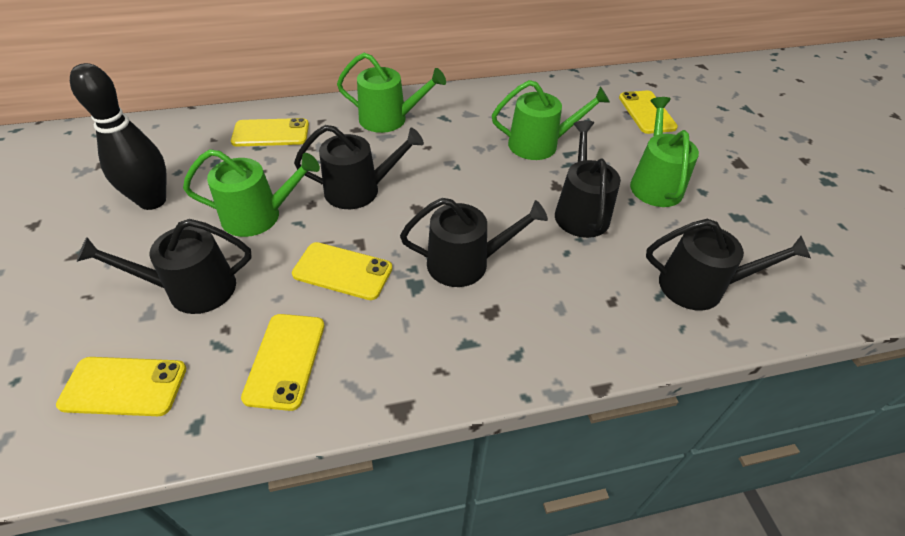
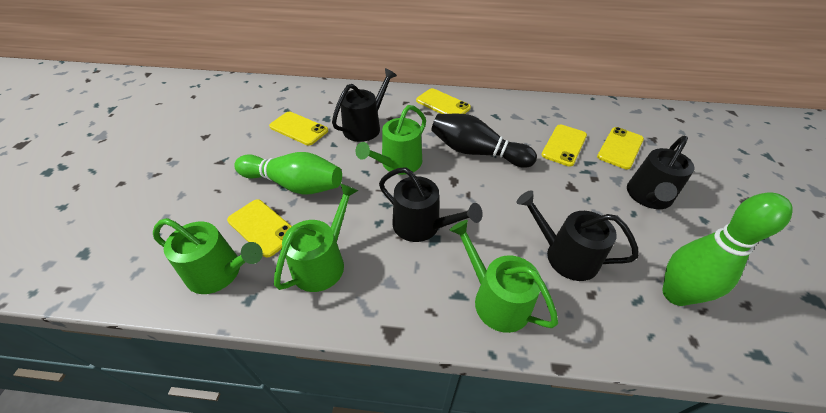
black watering can: 5 -> 4
green bowling pin: 0 -> 2

